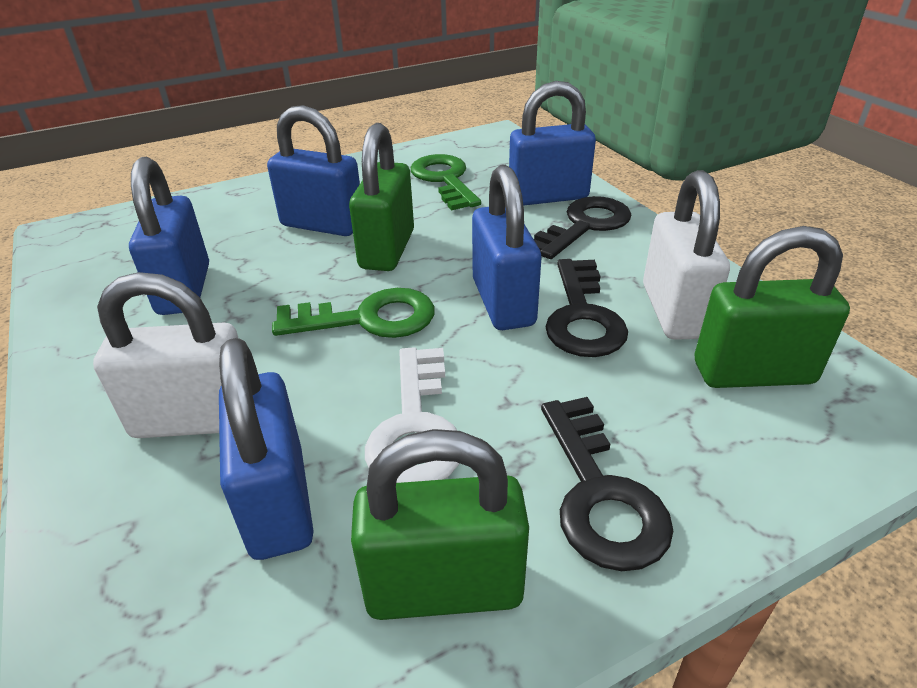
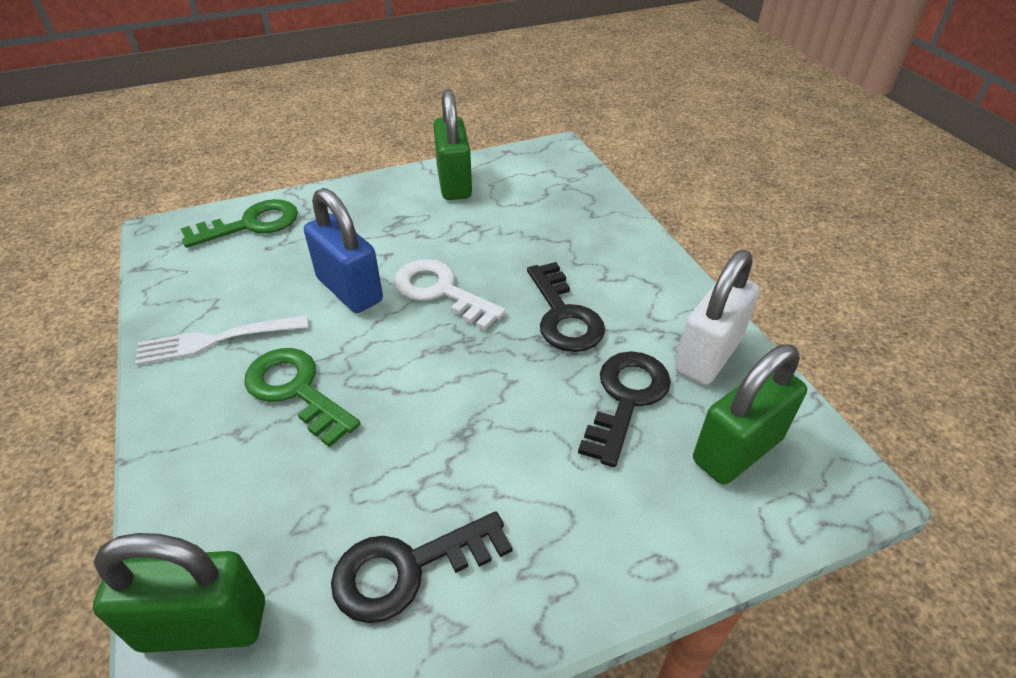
blue padlock: 5 -> 1
white fork: 0 -> 1
white padlock: 2 -> 1

